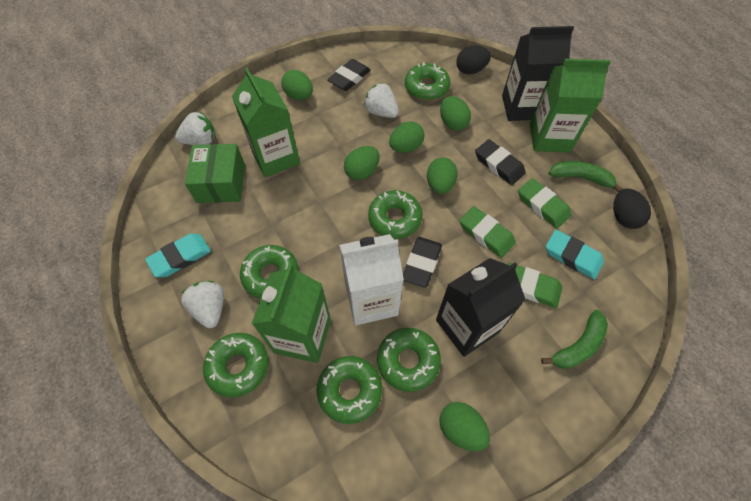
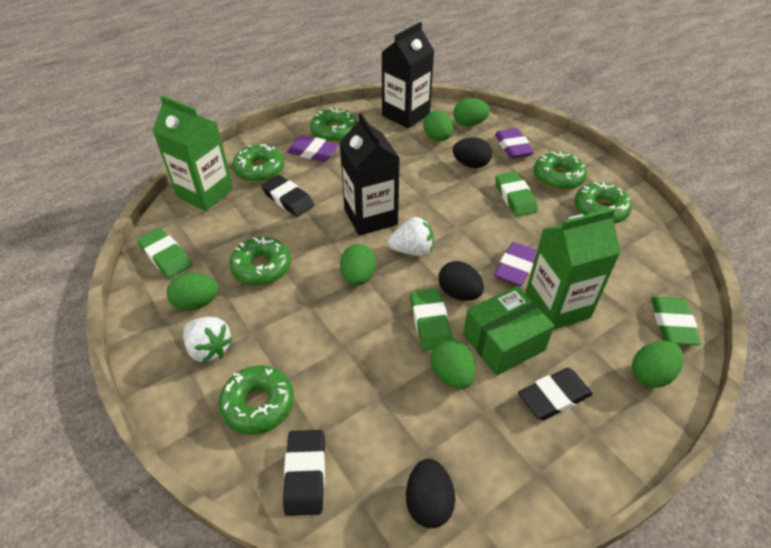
black egg: 2 -> 3
green banana: 2 -> 0
green carton: 3 -> 2
green eraser: 3 -> 4
purple eraser: 0 -> 3
turquoise eraser: 2 -> 0
white carton: 1 -> 0
white strawberry: 3 -> 2

